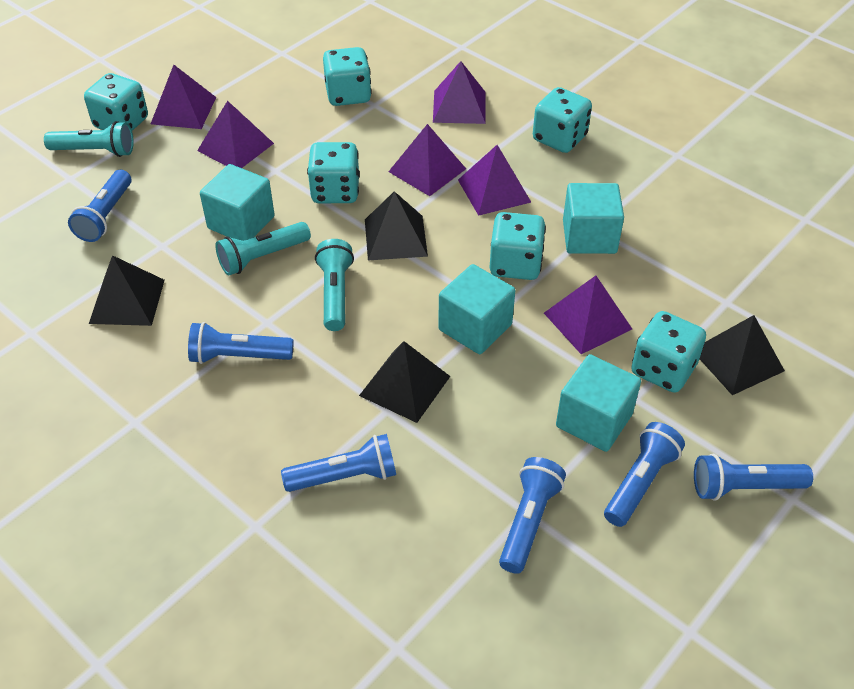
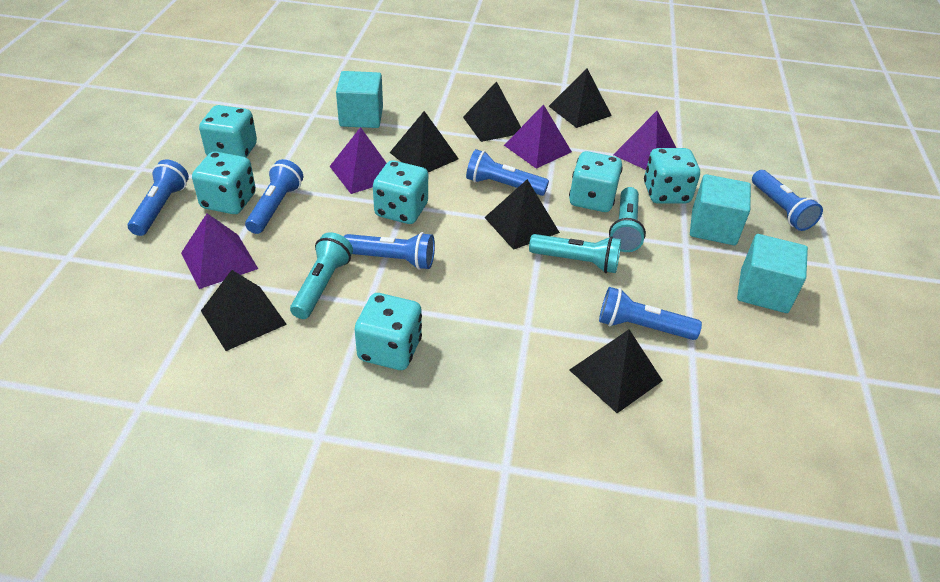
black pyramid: 4 -> 6
purple pyramid: 6 -> 4
turquoise cube: 4 -> 3

